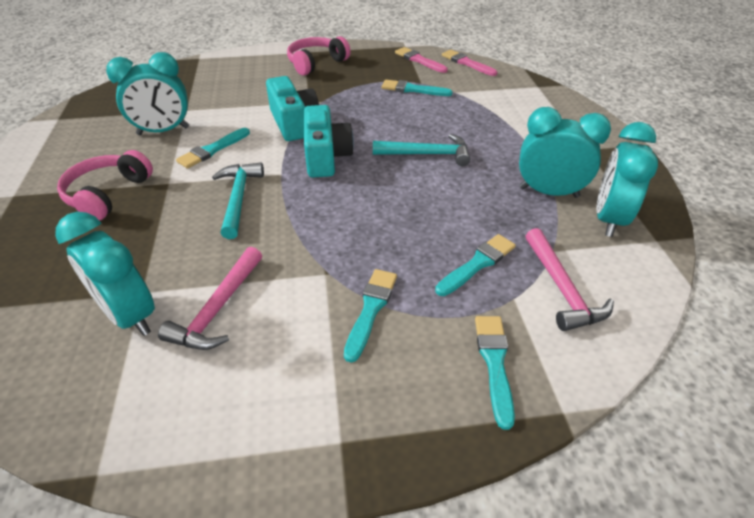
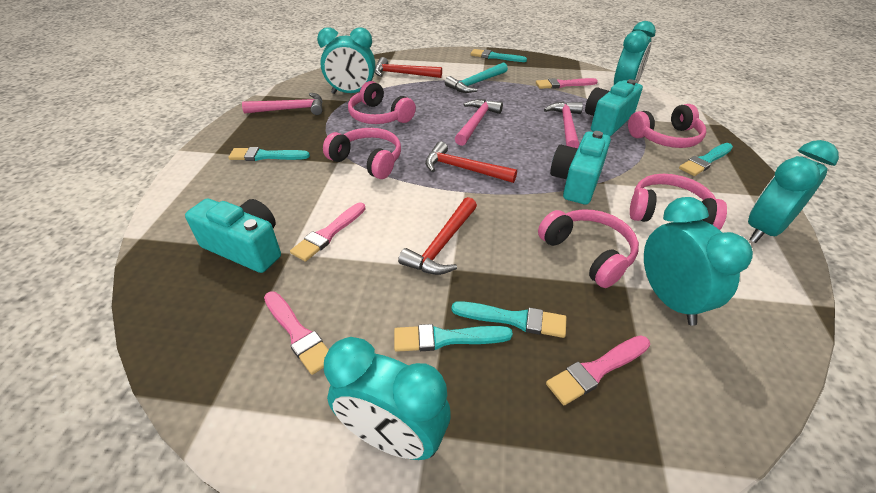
pink brush: 2 -> 4
pink hammer: 2 -> 3
pink headphones: 2 -> 5
red hammer: 0 -> 3
turquoise camera: 2 -> 3
turquoise clock: 4 -> 5
turquoise hammer: 2 -> 1

